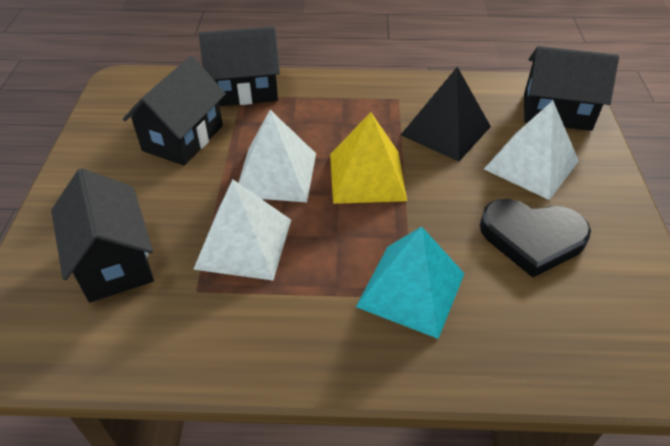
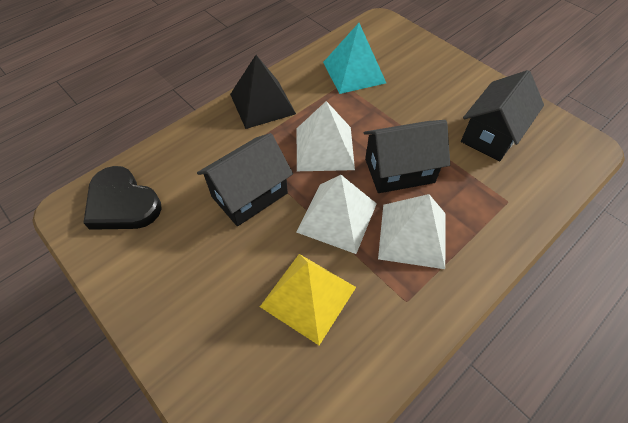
black house: 4 -> 3

